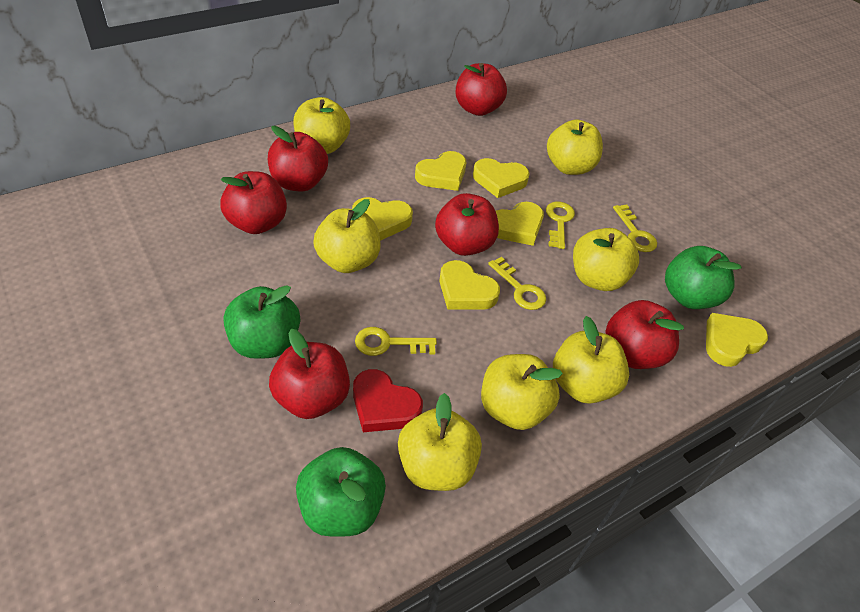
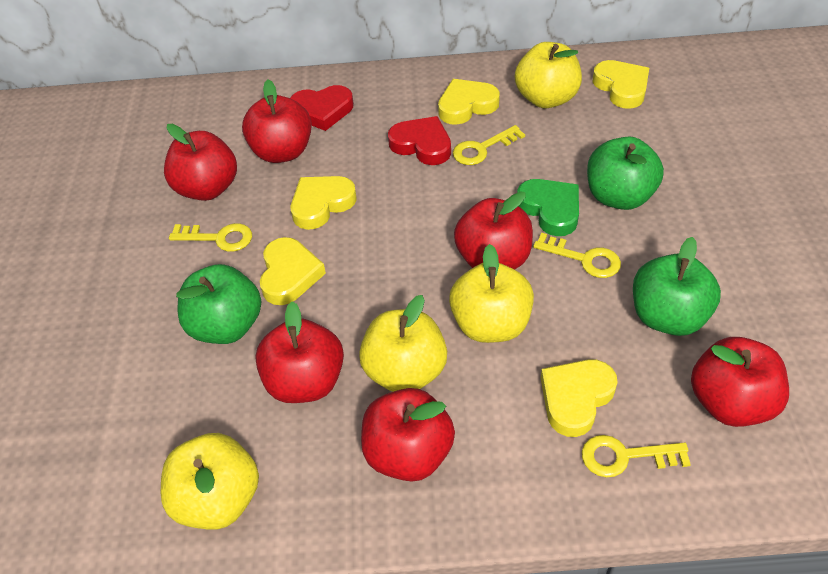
green heart: 0 -> 1
red heart: 1 -> 2
yellow apple: 7 -> 4
yellow heart: 6 -> 5

